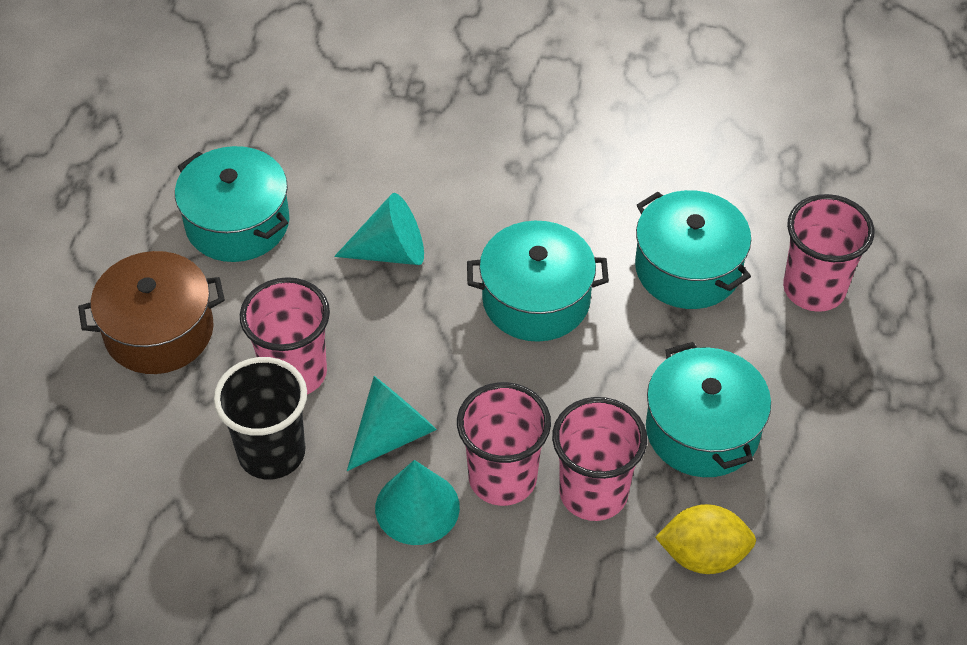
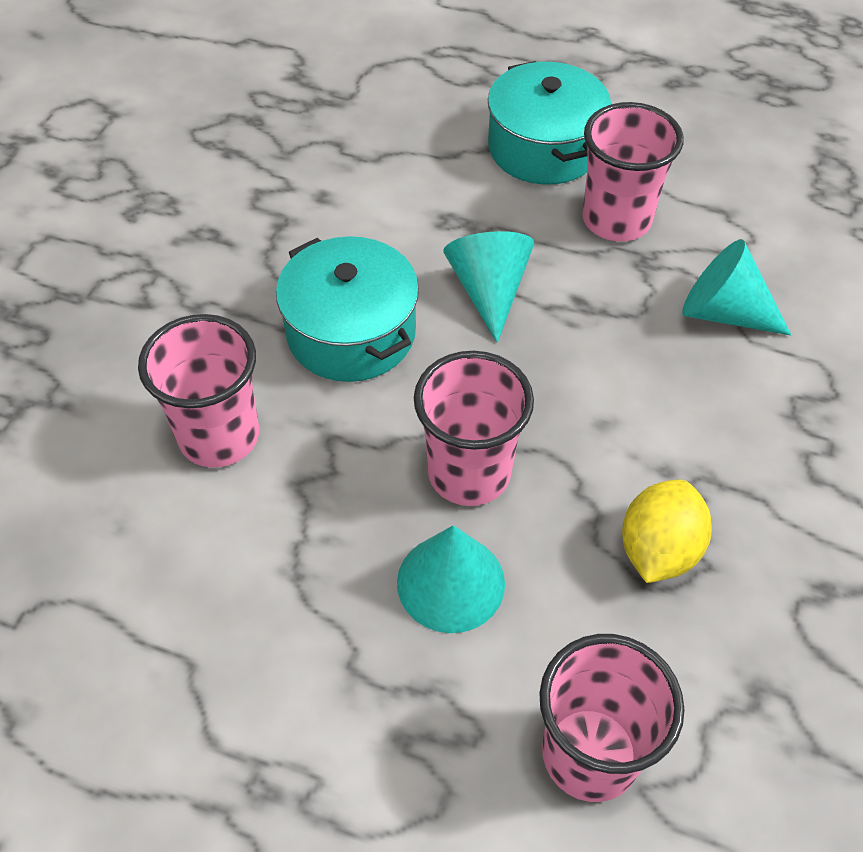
black cup: 1 -> 0
brown pot: 1 -> 0
turquoise pot: 4 -> 2

